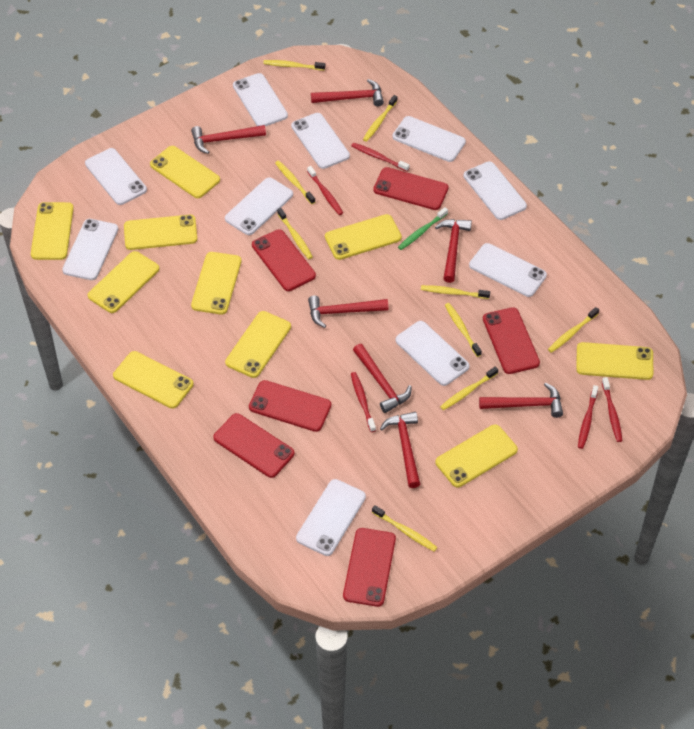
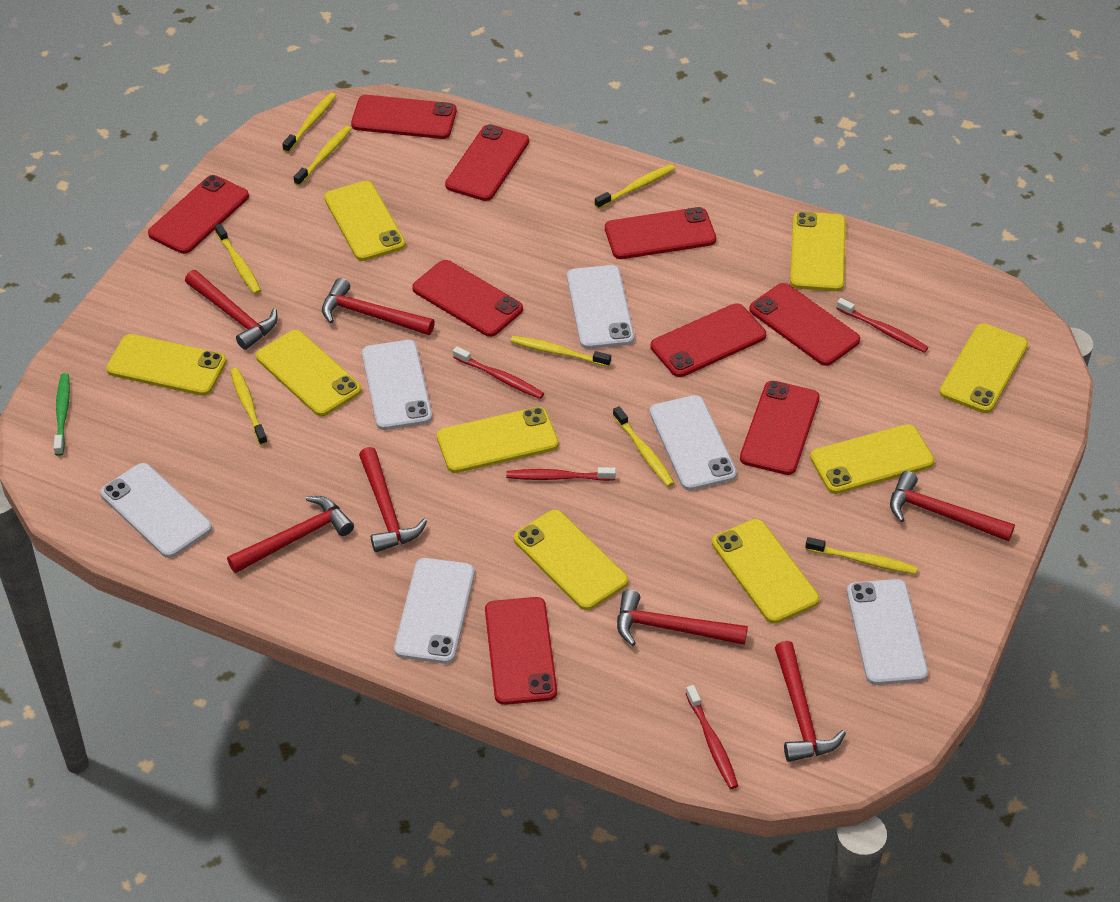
red phone: 6 -> 9
red toothbrush: 5 -> 4
white phone: 10 -> 6
yellow phone: 10 -> 9
yellow toothbrush: 9 -> 8

